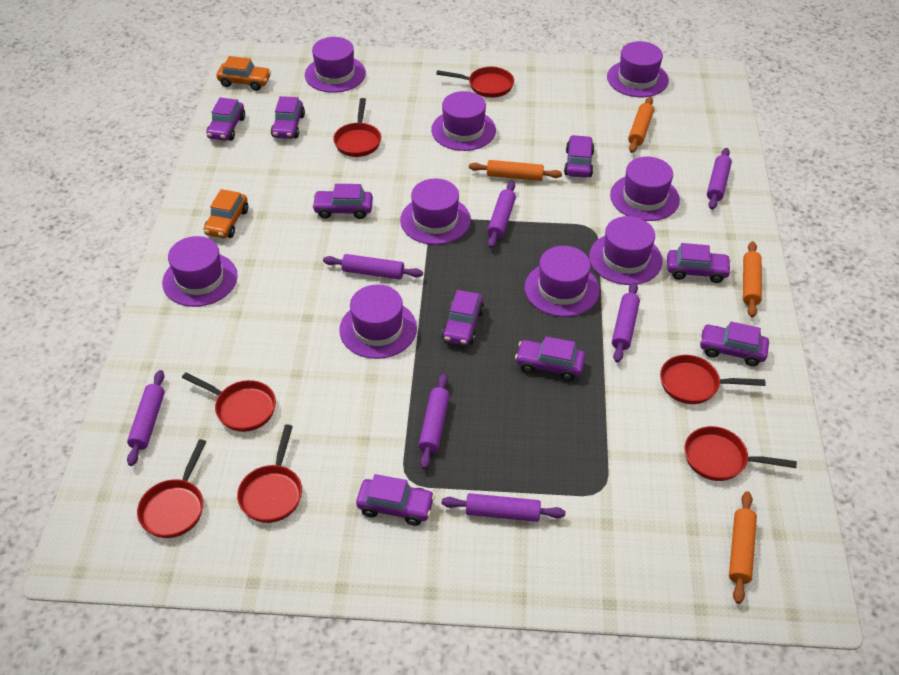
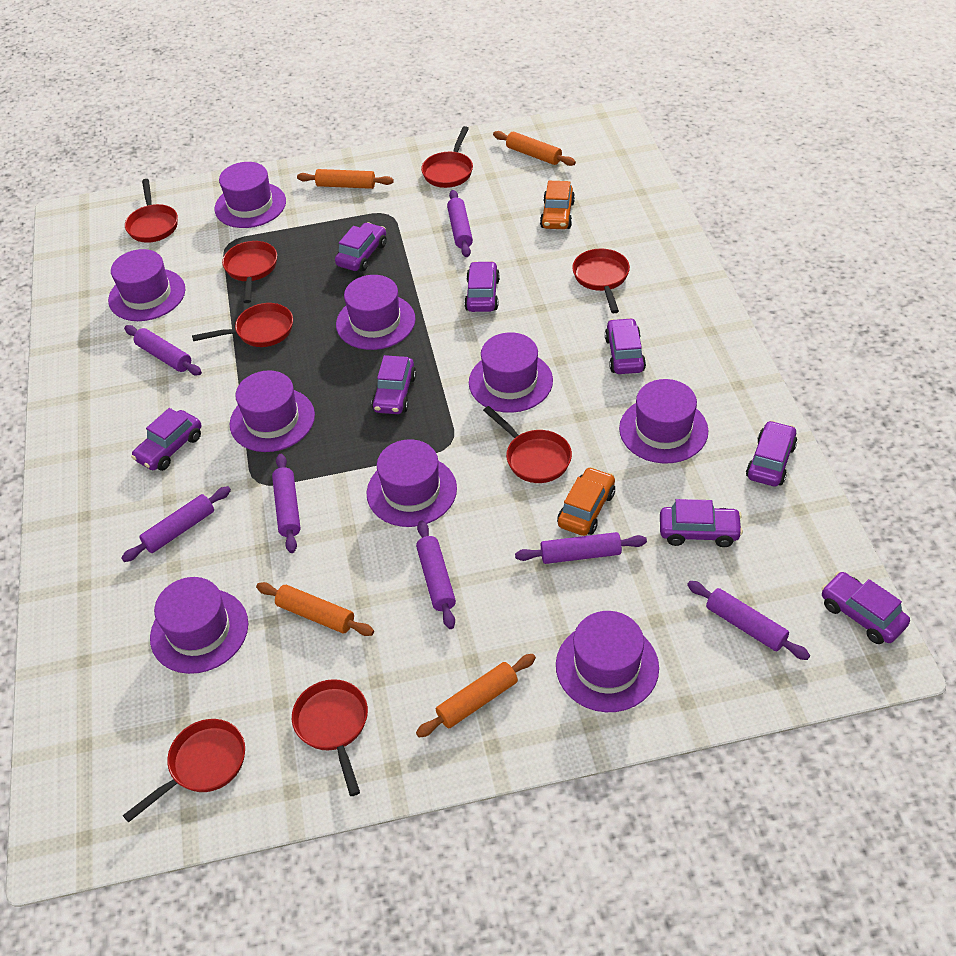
purple car: 9 -> 8
red pan: 7 -> 8

